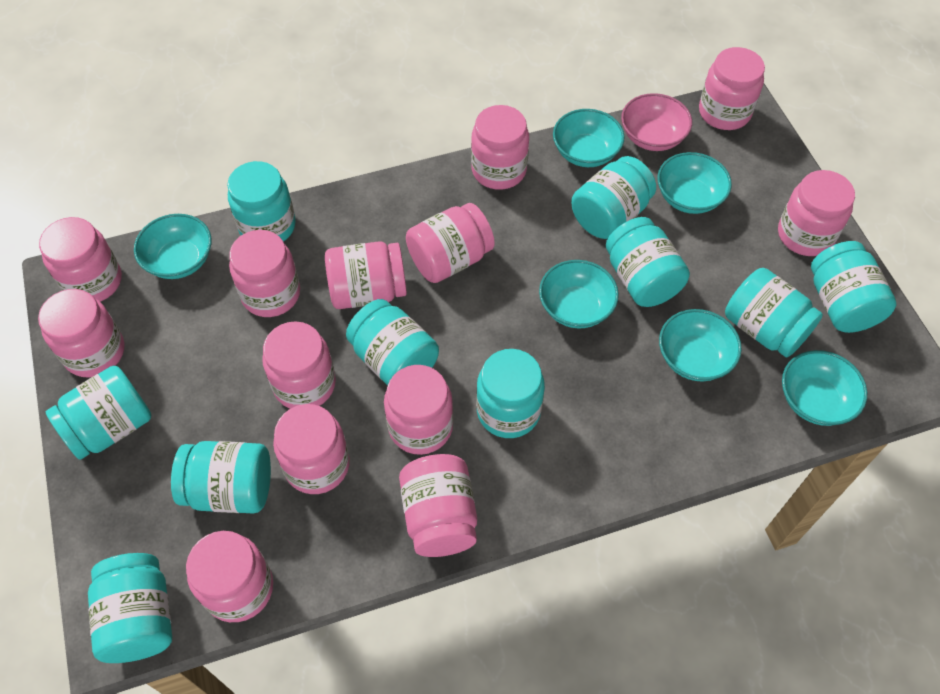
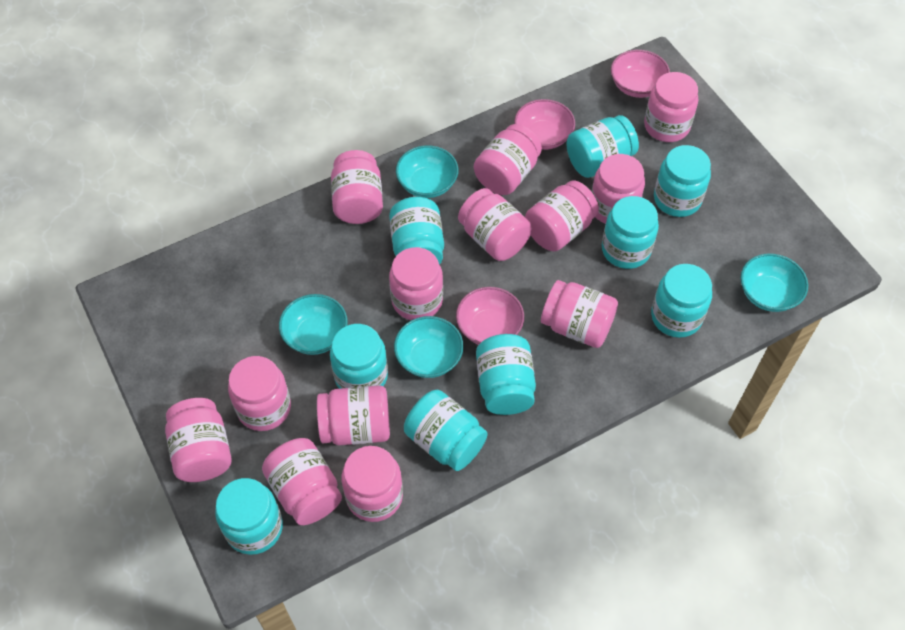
pink bowl: 1 -> 3
turquoise bowl: 6 -> 4
turquoise jar: 10 -> 9

